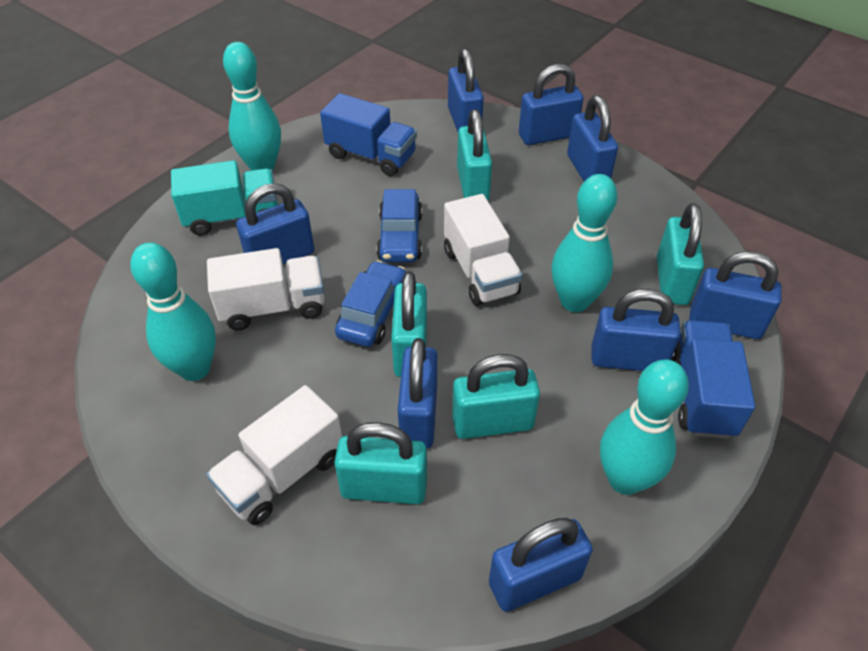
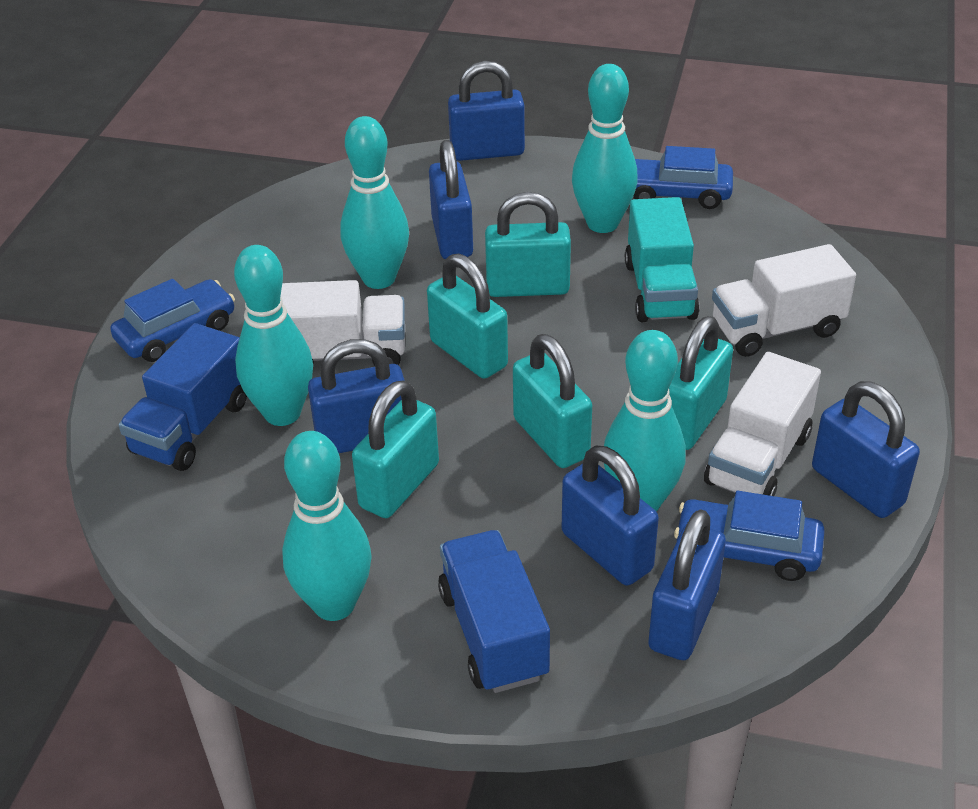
blue car: 2 -> 3
blue padlock: 8 -> 6
turquoise bowling pin: 4 -> 5

